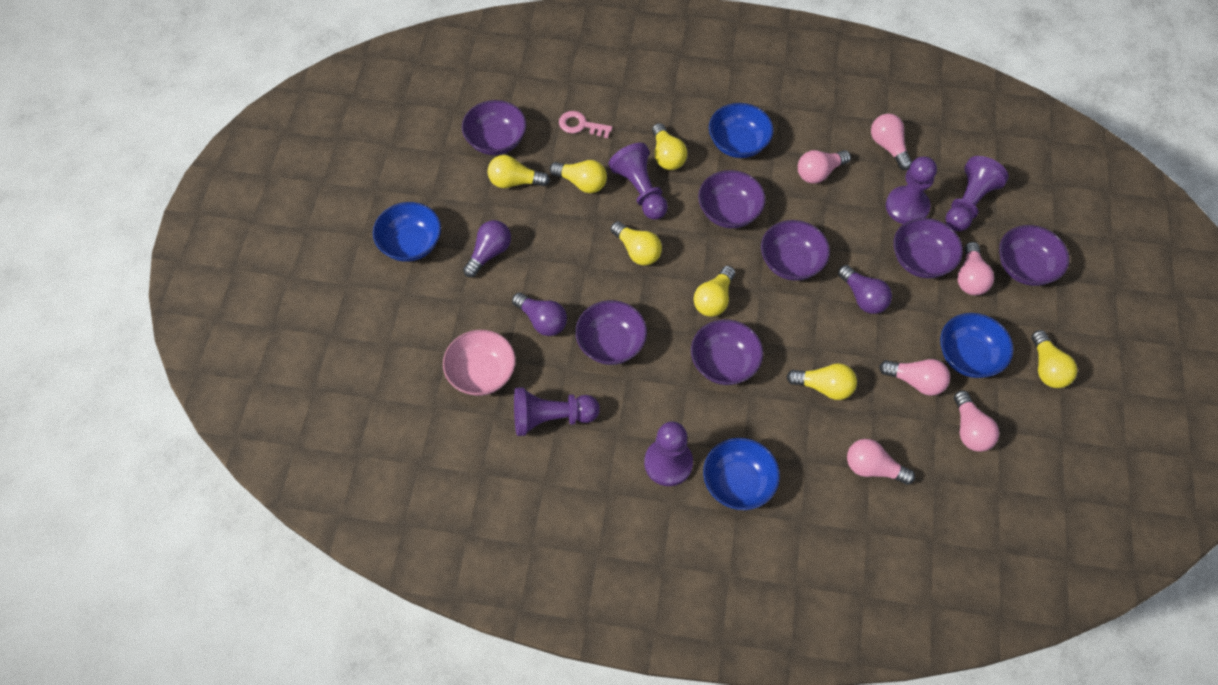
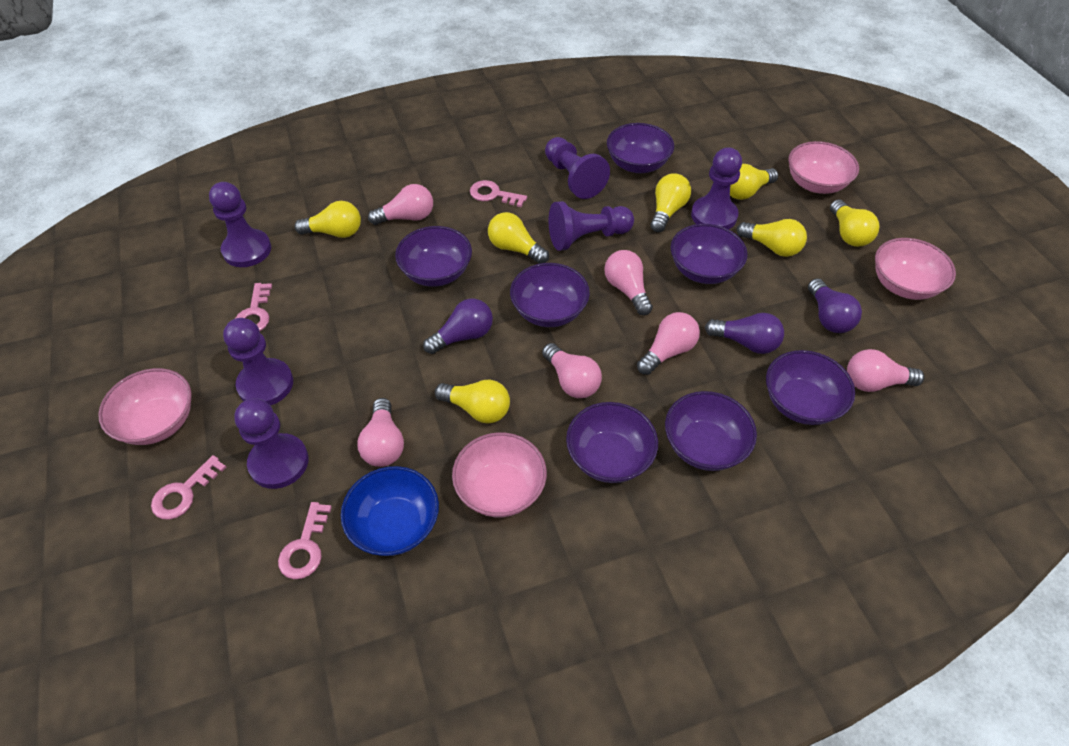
blue bowl: 4 -> 1
pink bowl: 1 -> 4
pink key: 1 -> 4
purple pawn: 5 -> 6

